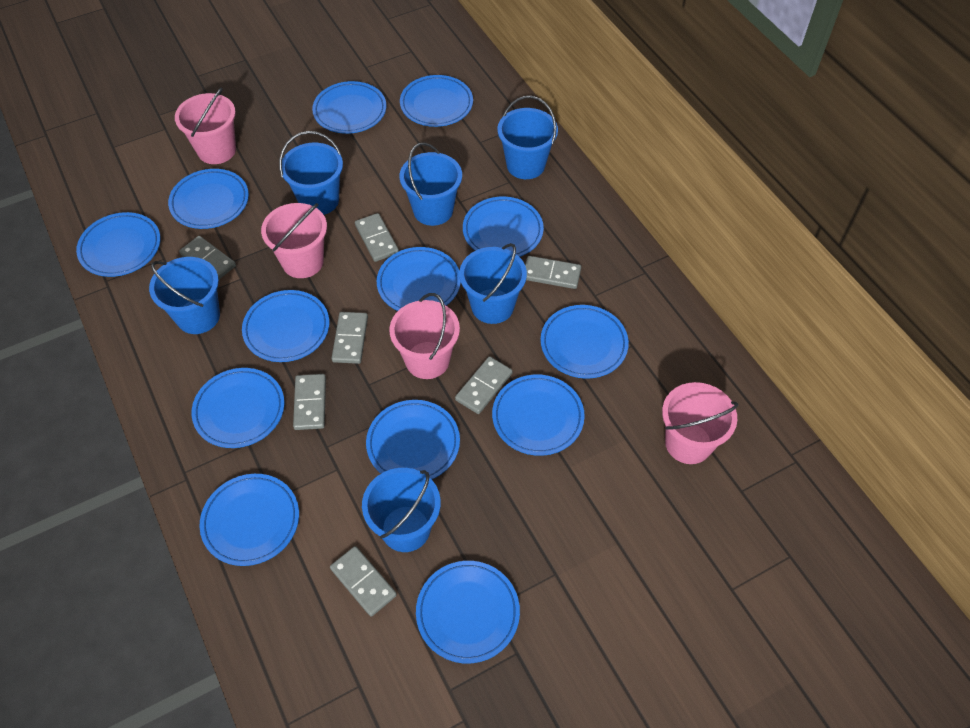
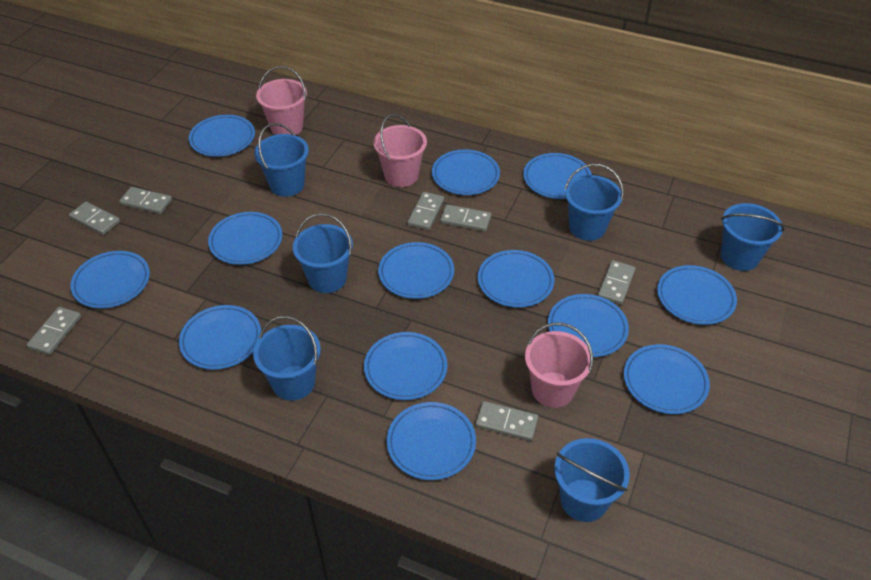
pink bucket: 4 -> 3

